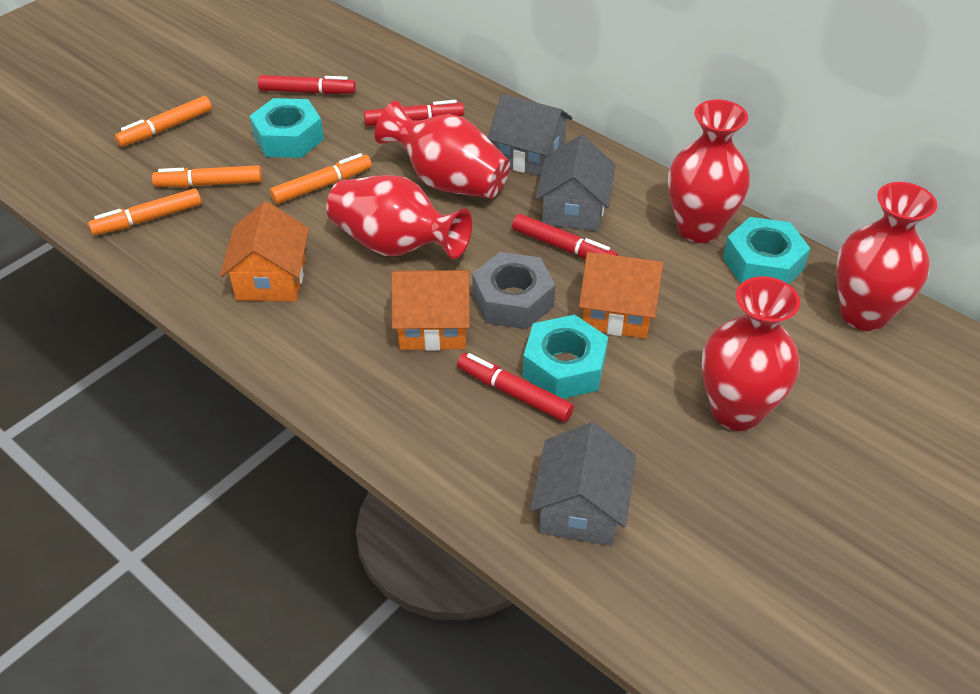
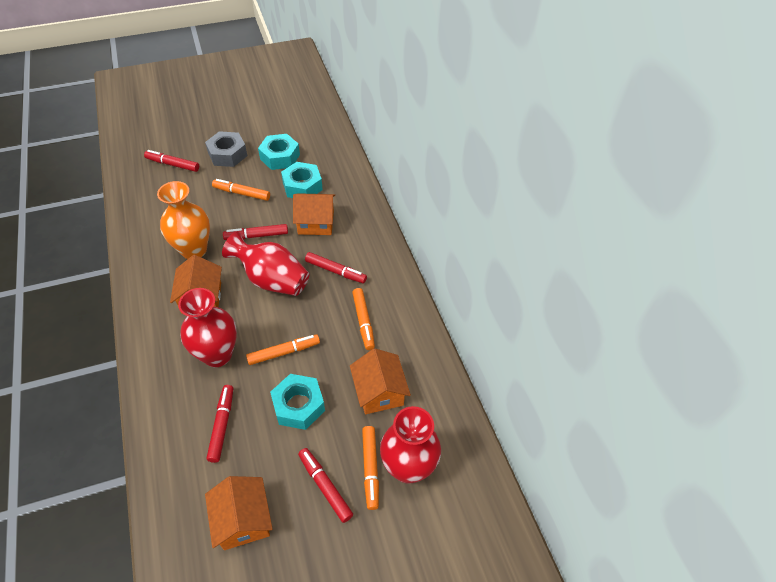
grey house: 3 -> 0
orange house: 3 -> 4
orange vase: 0 -> 1
red marker: 4 -> 5
red vase: 5 -> 3

